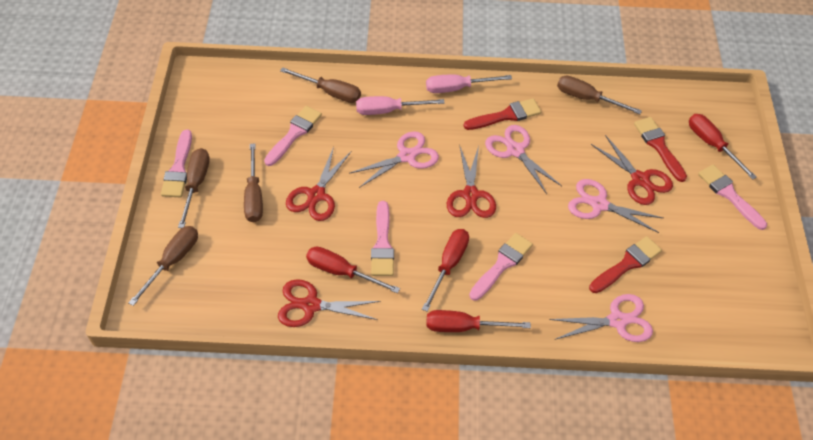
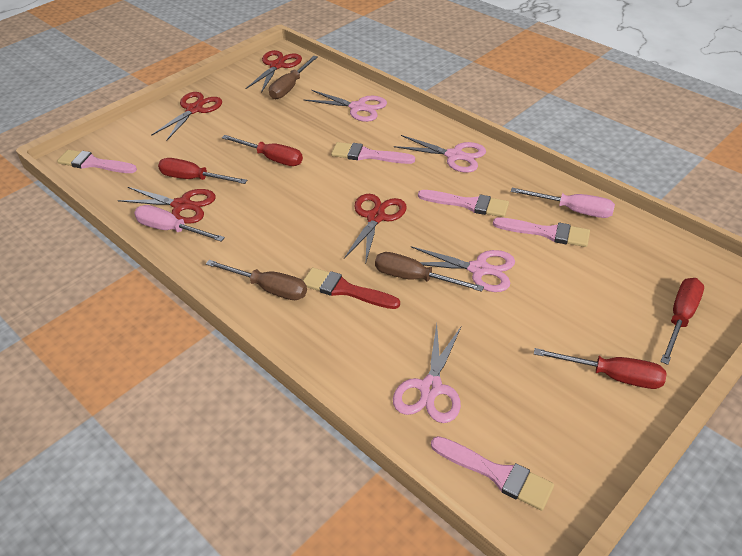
brown screwdriver: 5 -> 3
red brush: 3 -> 1

